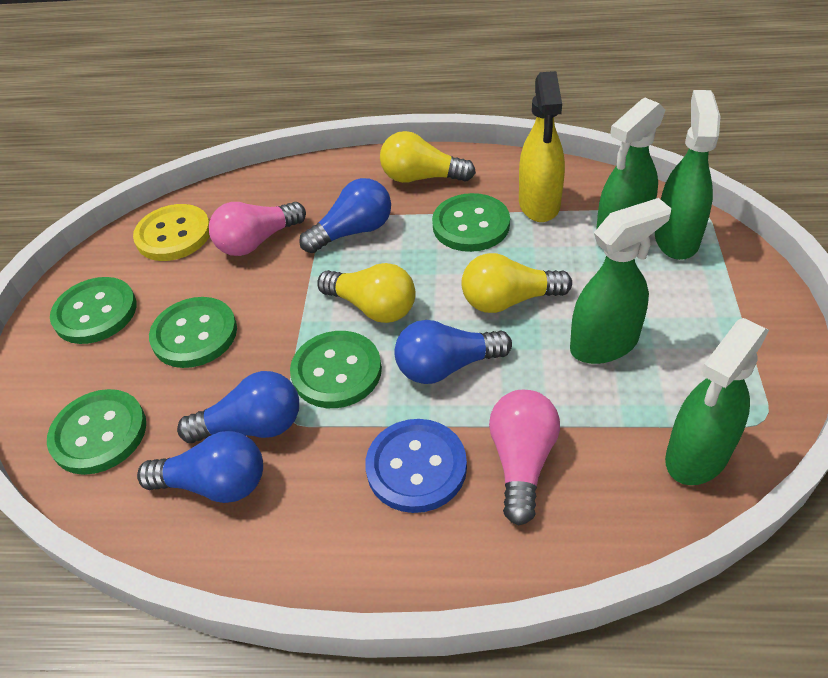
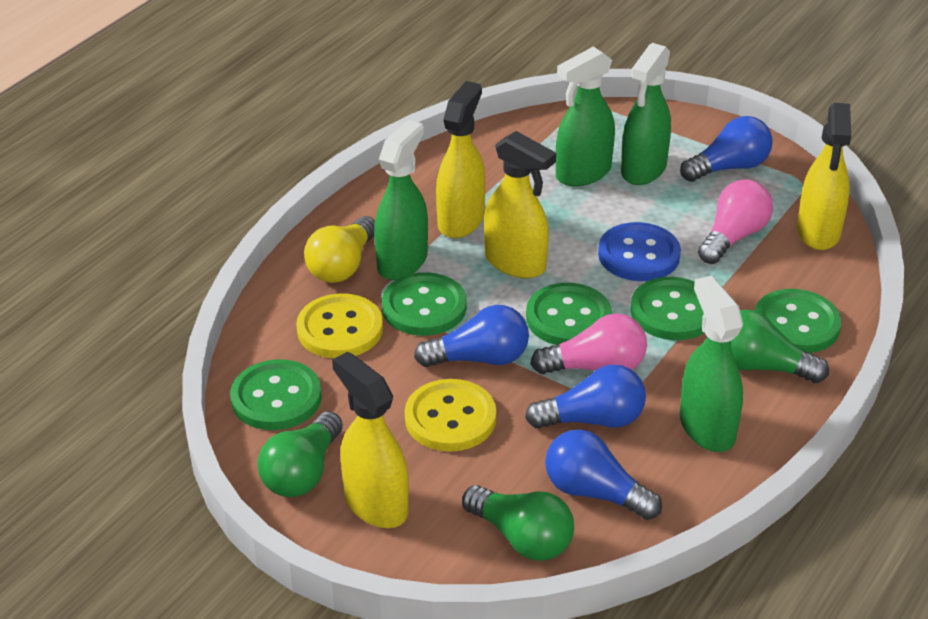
green light bulb: 0 -> 3
yellow button: 1 -> 2
yellow light bulb: 3 -> 1
yellow spray bottle: 1 -> 4

